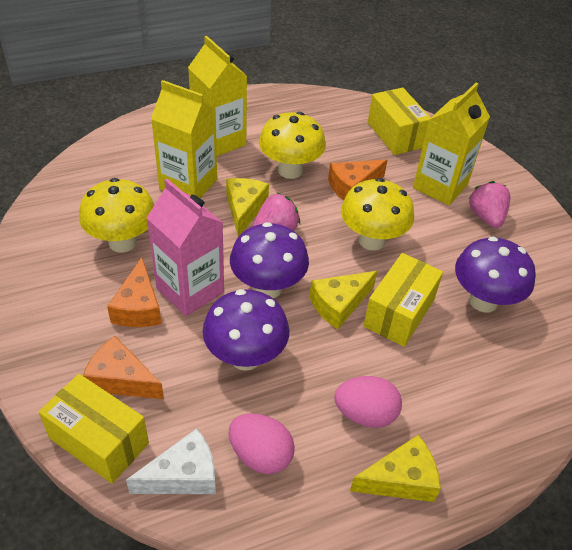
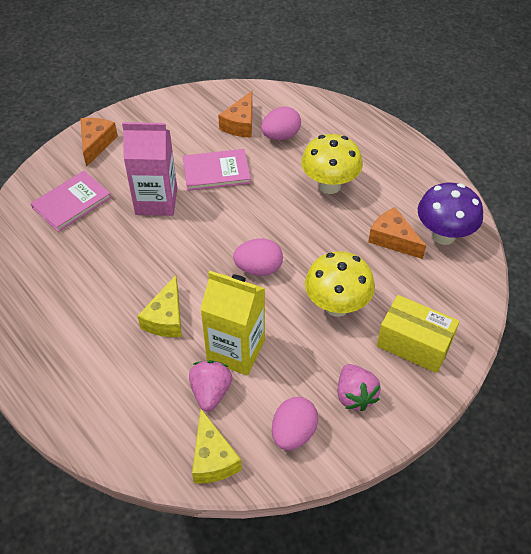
pink book: 0 -> 2
pink egg: 2 -> 3
purple mushroom: 3 -> 1
white cheese: 1 -> 0
yellow box: 3 -> 1
yellow carton: 3 -> 1
yellow cheese: 3 -> 2
yellow mushroom: 3 -> 2

